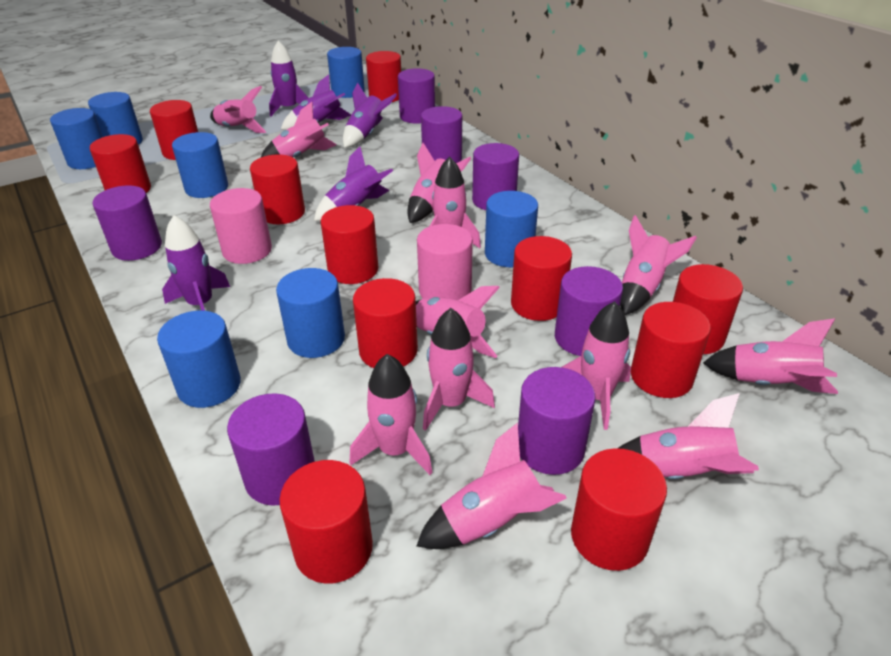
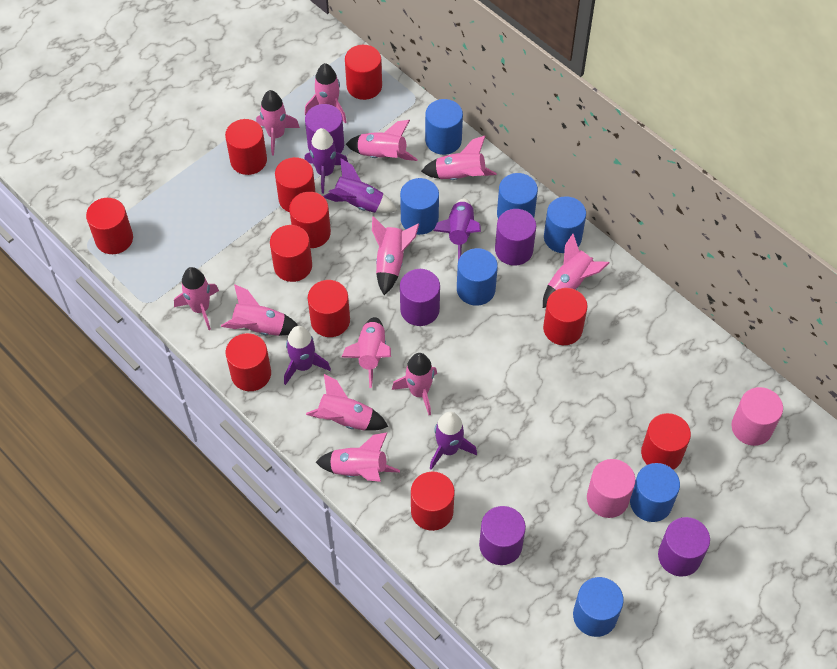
purple cylinder: 7 -> 5

